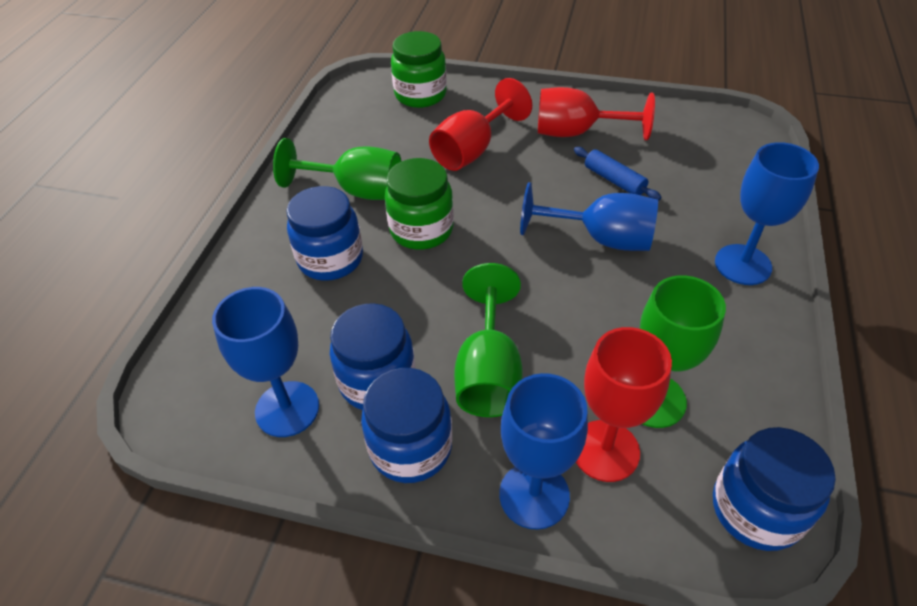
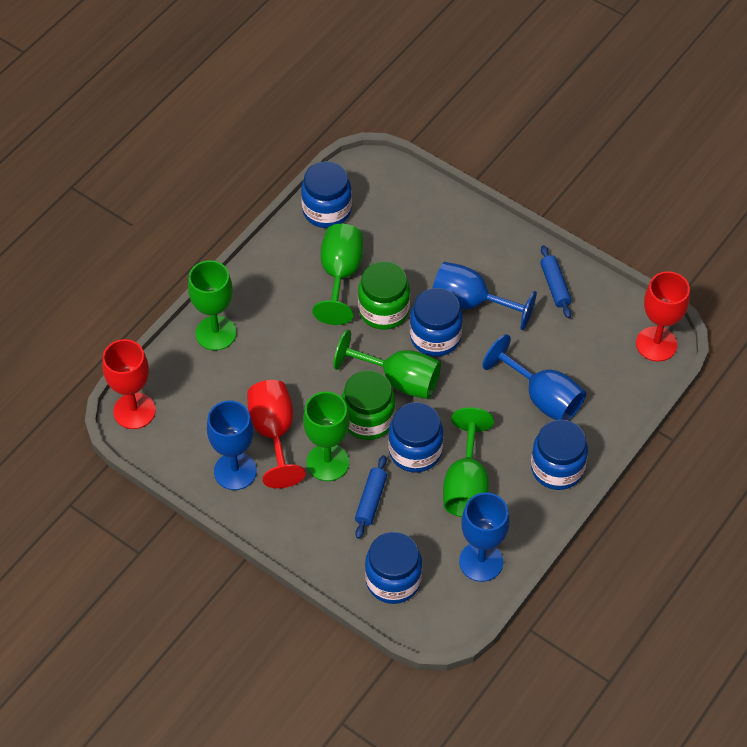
blue jar: 4 -> 5
blue rolling pin: 1 -> 2
green goblet: 3 -> 5

